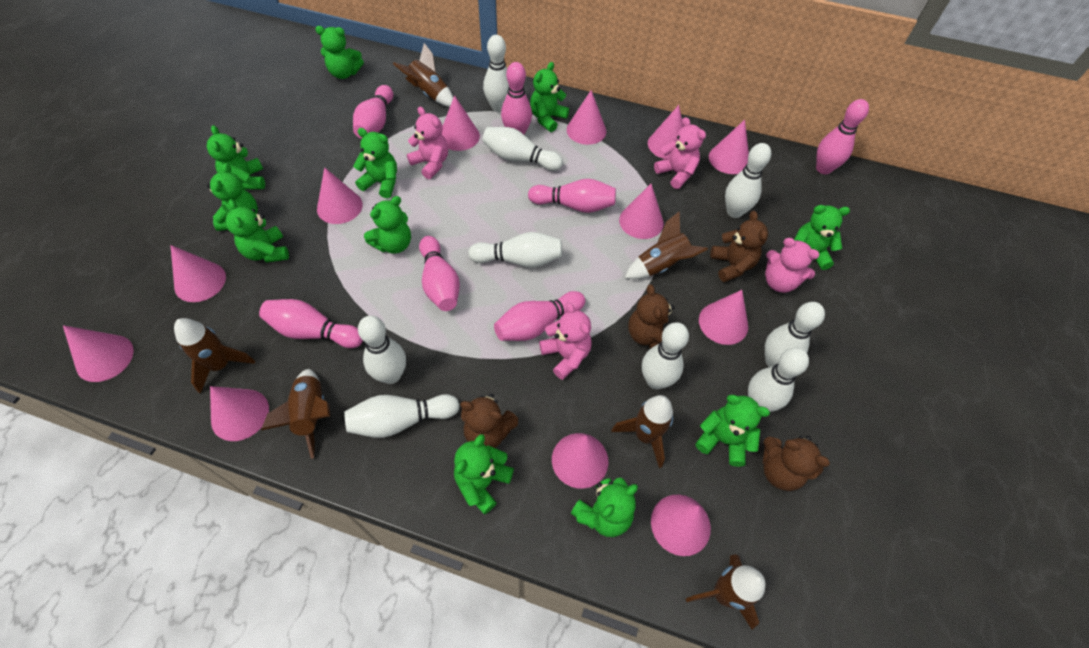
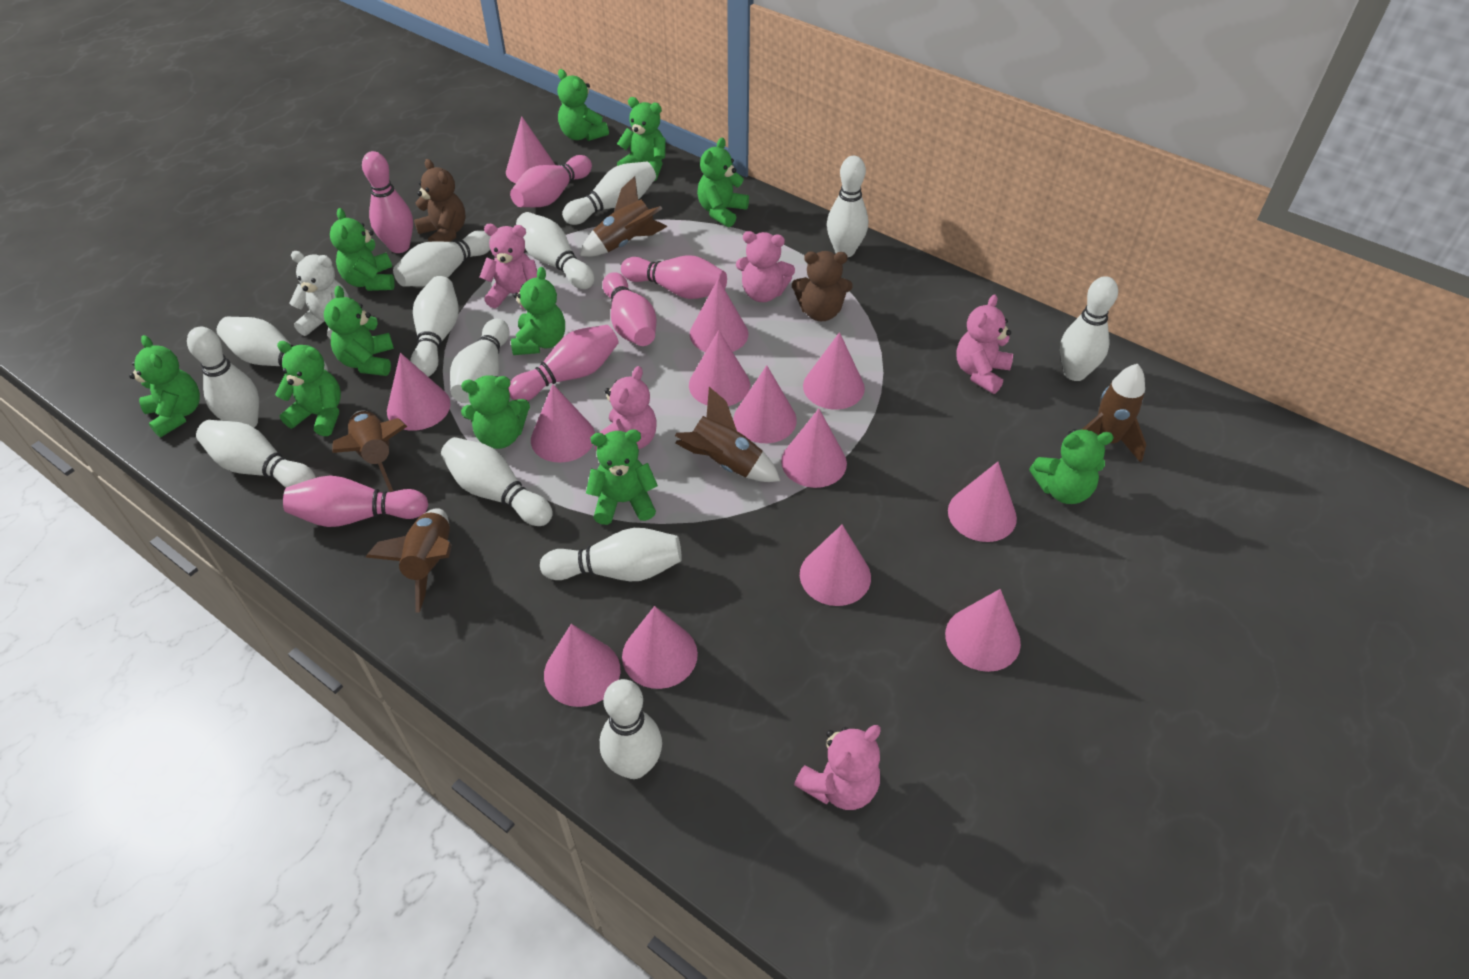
brown rocket: 6 -> 5
brown teddy bear: 4 -> 2
pink bowling pin: 7 -> 6
pink cone: 12 -> 13
pink teddy bear: 4 -> 5
white bowling pin: 9 -> 13
white teddy bear: 0 -> 1

